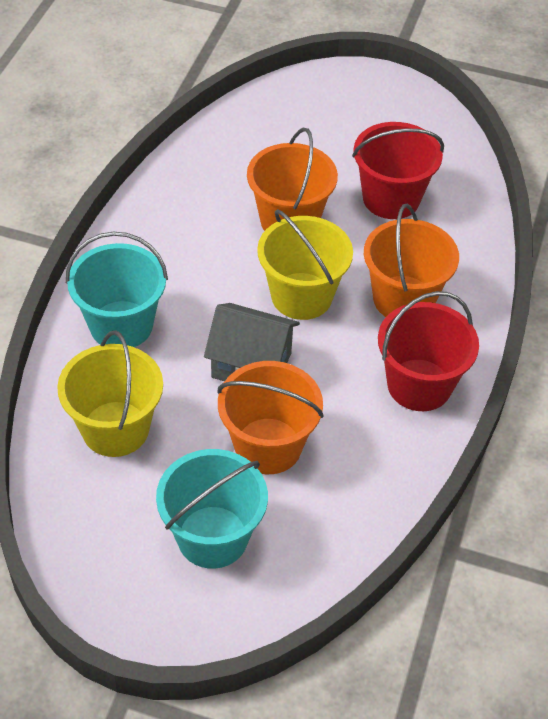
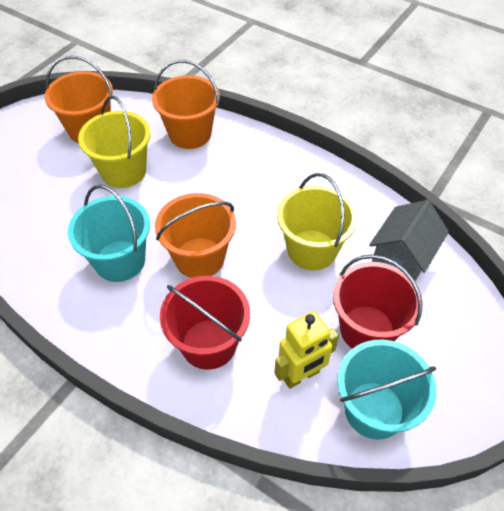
yellow robot: 0 -> 1

